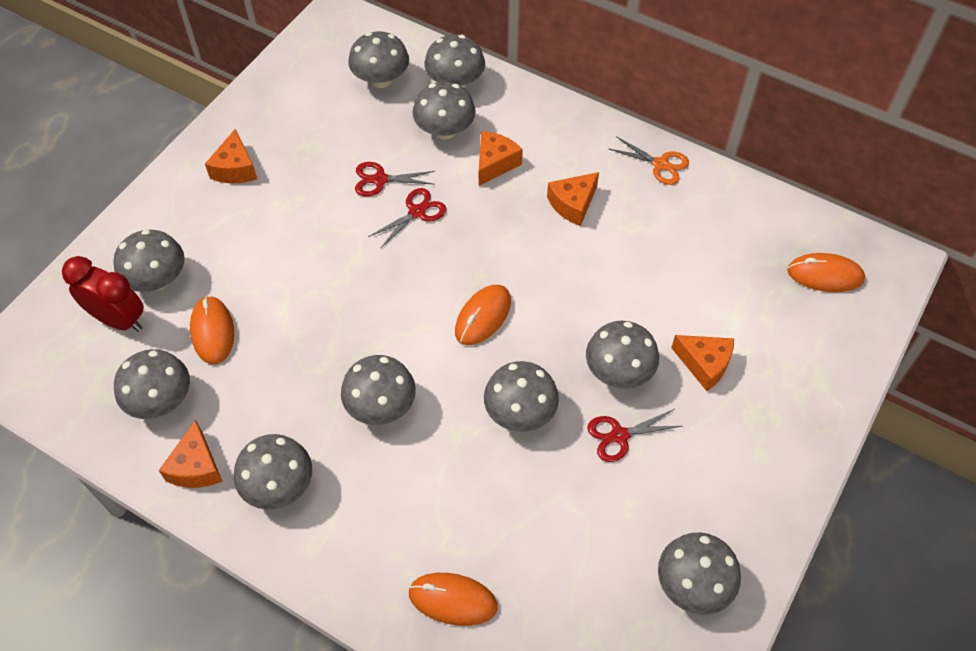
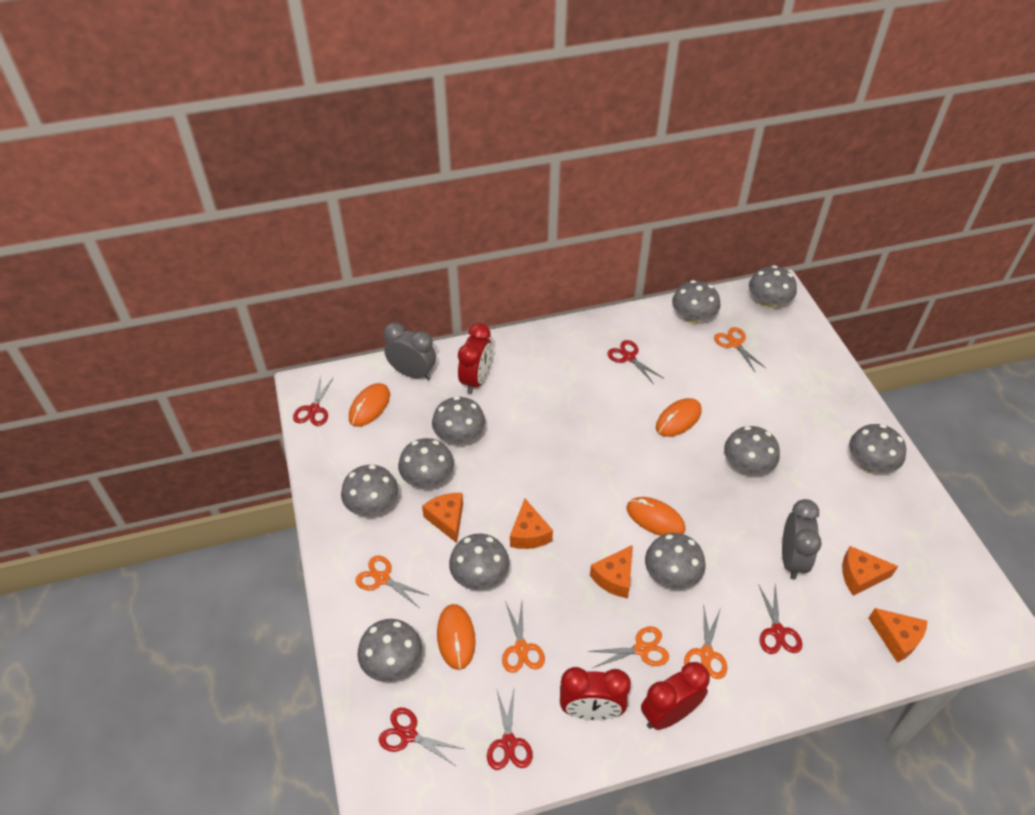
grey clock: 0 -> 2
orange scissors: 1 -> 5
red clock: 1 -> 3
red scissors: 3 -> 5

